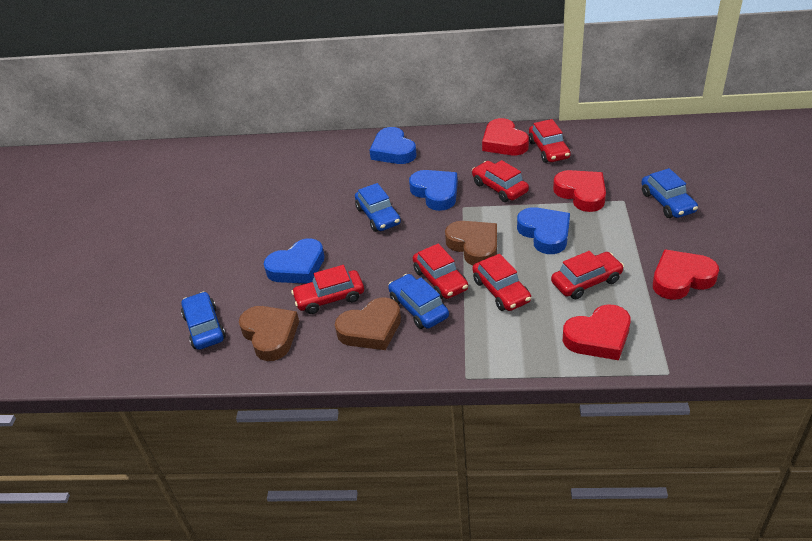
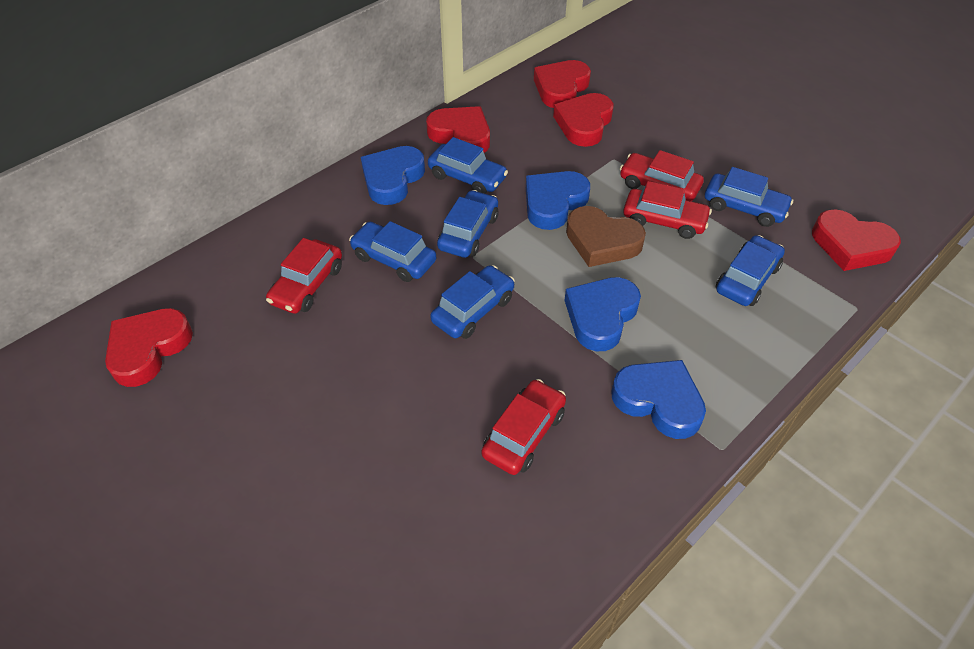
blue car: 4 -> 6
brown heart: 3 -> 1
red car: 6 -> 4
red heart: 4 -> 5

